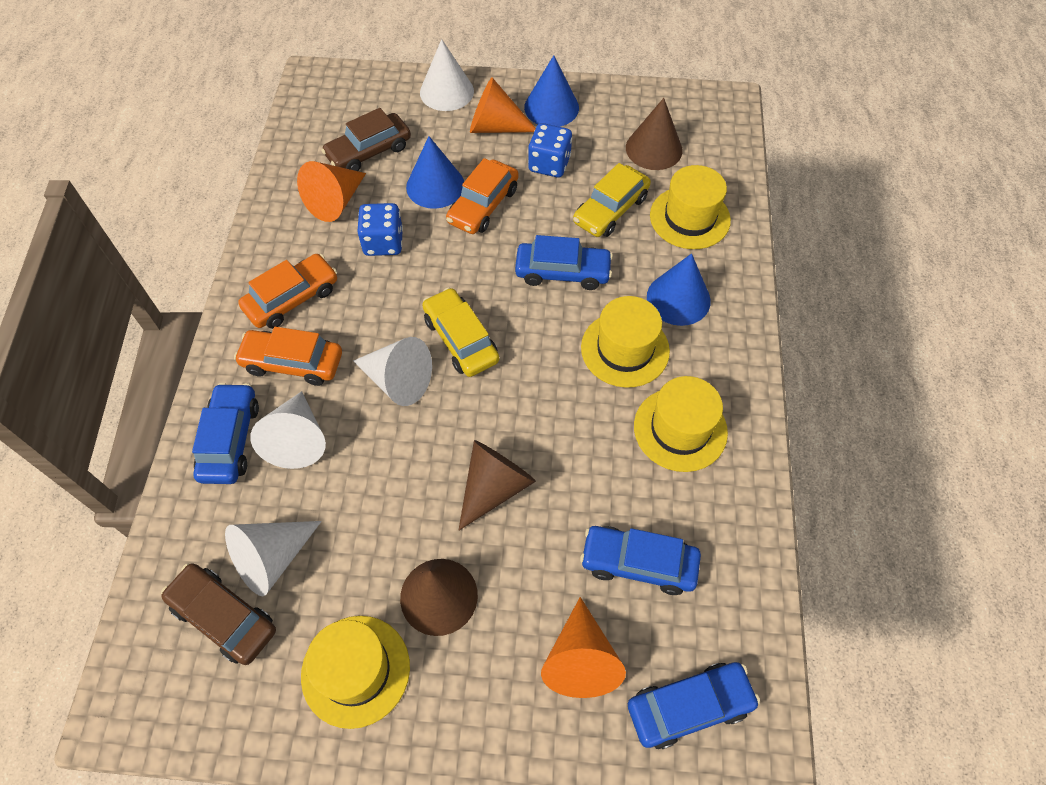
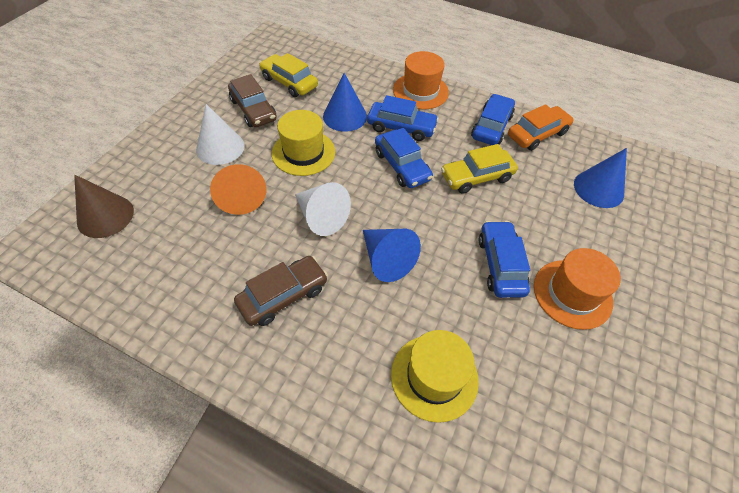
blue dice: 2 -> 0
brown cone: 3 -> 1
orange car: 3 -> 1
orange cone: 3 -> 1
orange hat: 0 -> 2
white cone: 4 -> 2
yellow hat: 4 -> 2

